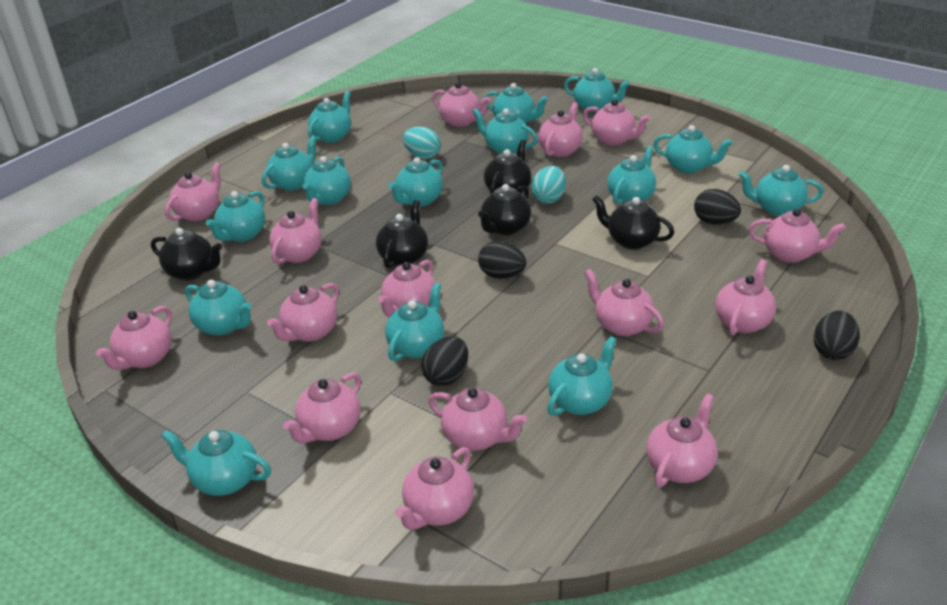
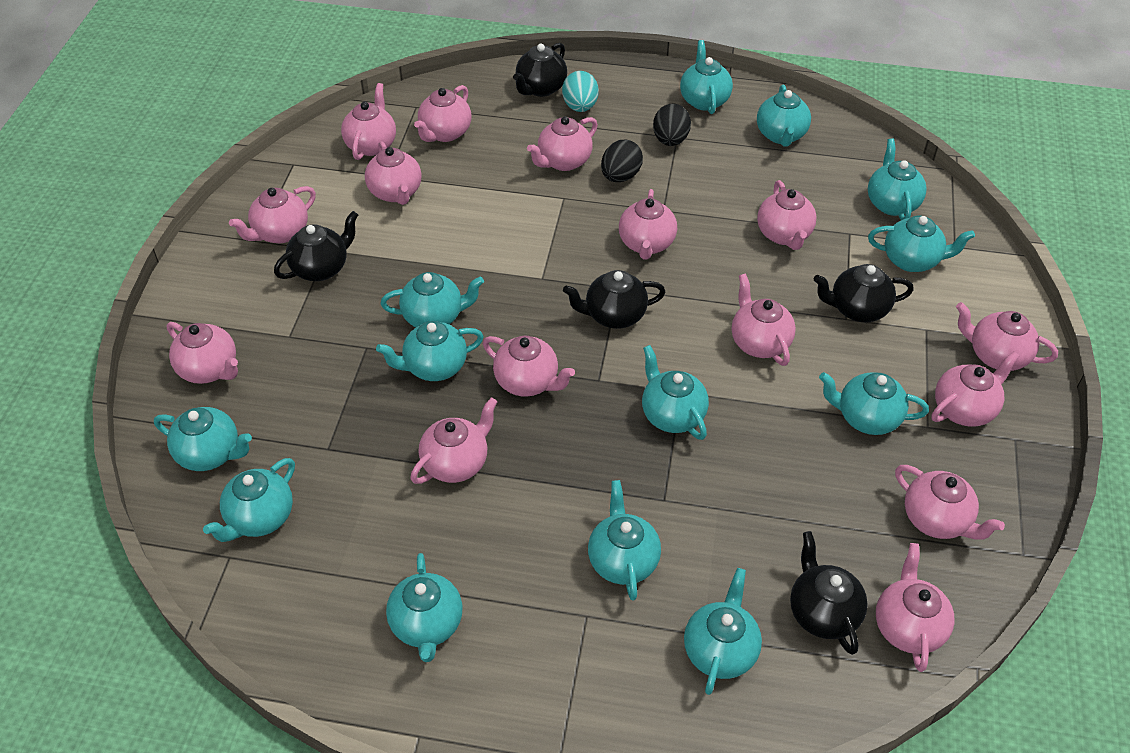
black egg: 4 -> 2
turquoise egg: 2 -> 1
turquoise teapot: 15 -> 13

